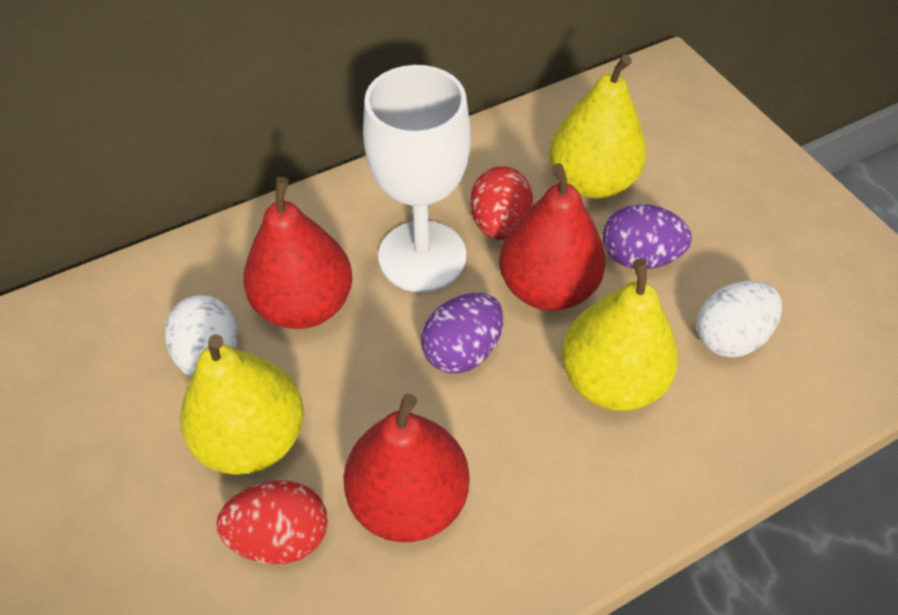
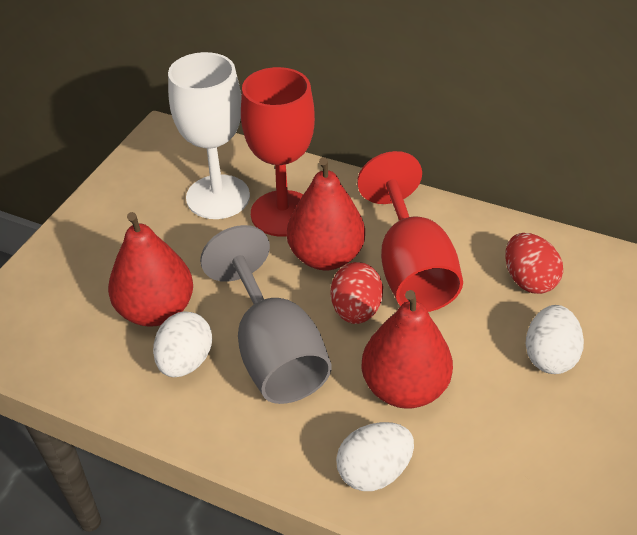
grey goblet: 0 -> 1
purple egg: 2 -> 0
red goblet: 0 -> 2
white egg: 2 -> 3
yellow pear: 3 -> 0

